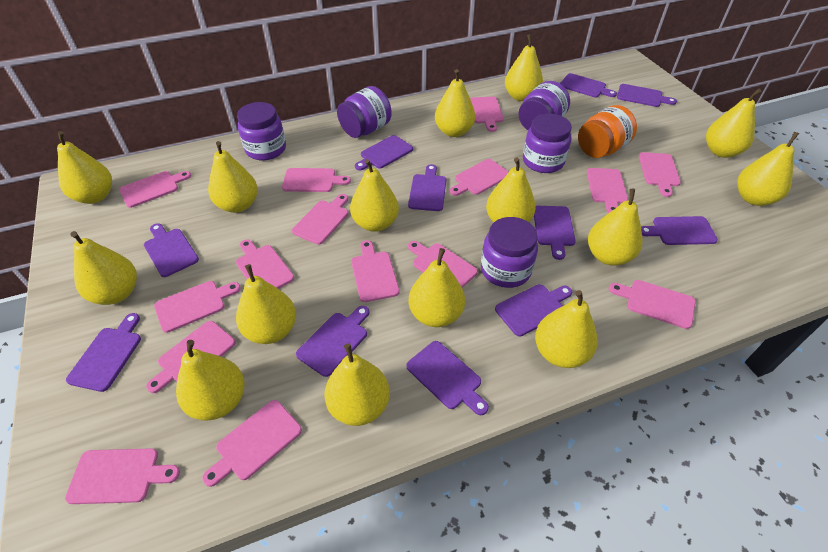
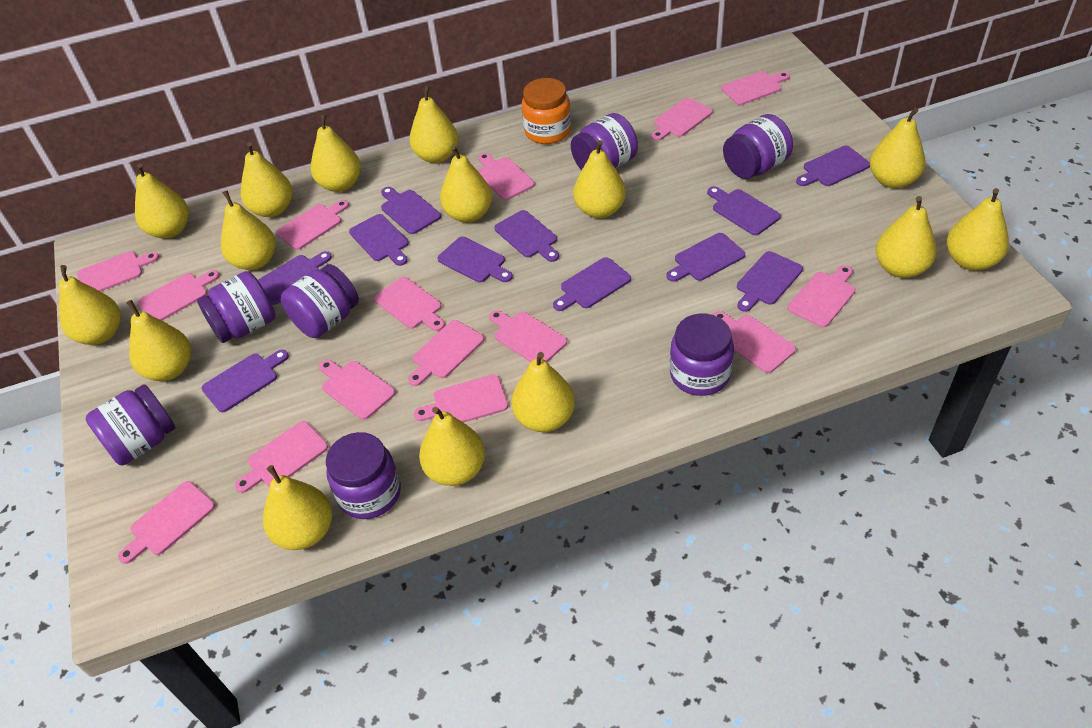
purple jar: 5 -> 7

